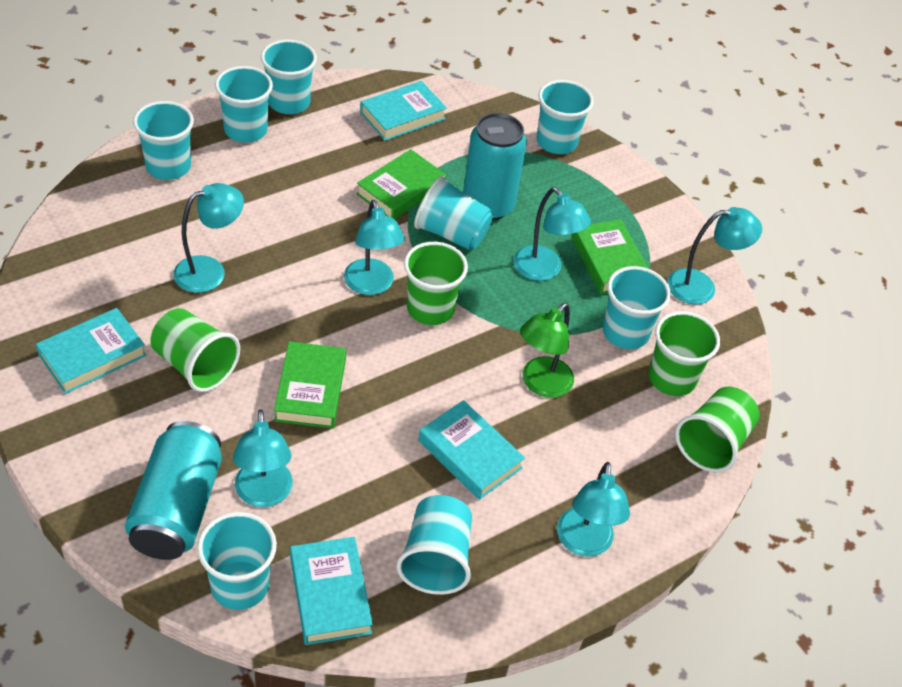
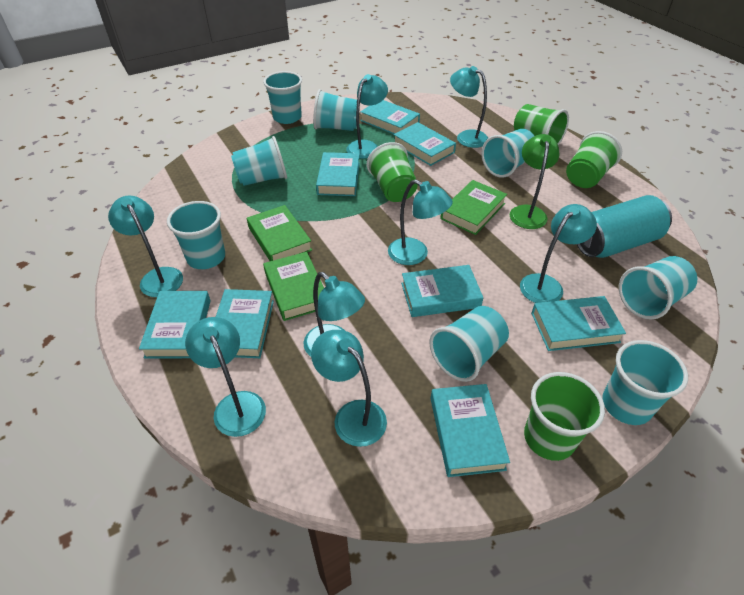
turquoise book: 4 -> 8
turquoise can: 2 -> 1
turquoise lamp: 6 -> 8

